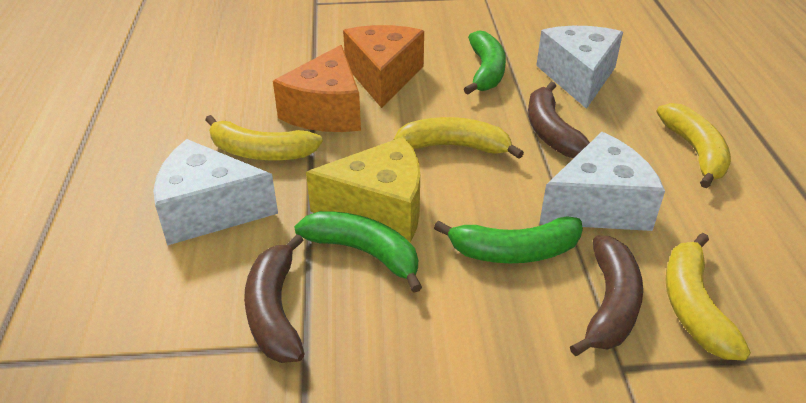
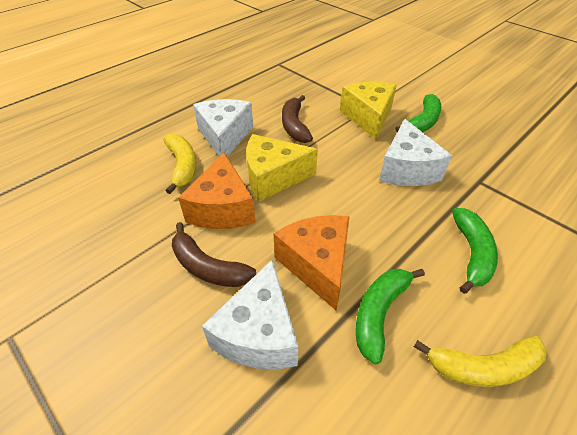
brown banana: 3 -> 2
yellow banana: 4 -> 2
yellow cheese: 1 -> 2

